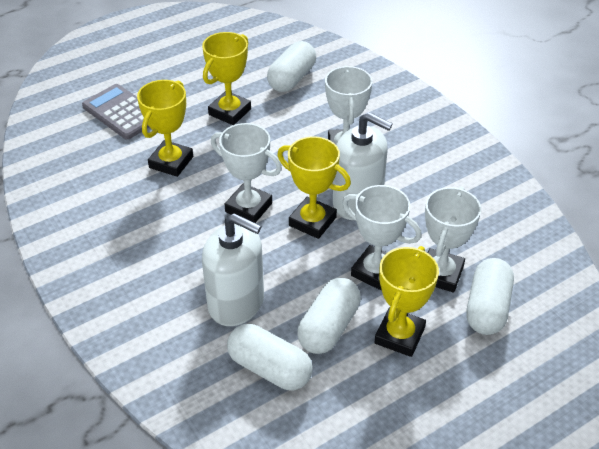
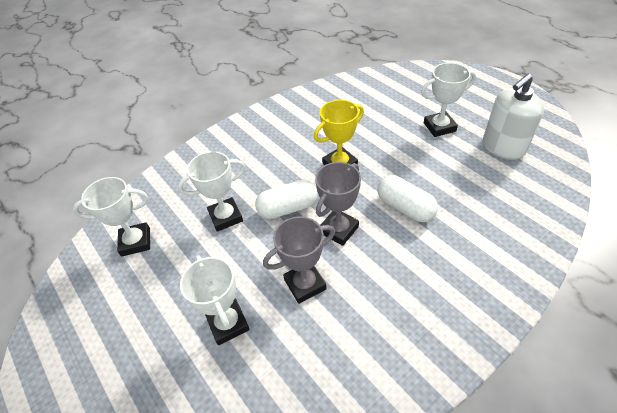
grey calculator: 1 -> 0
grey trophy: 0 -> 2
white capsule: 4 -> 2
white soap dispenser: 2 -> 1
yellow trophy: 4 -> 1

